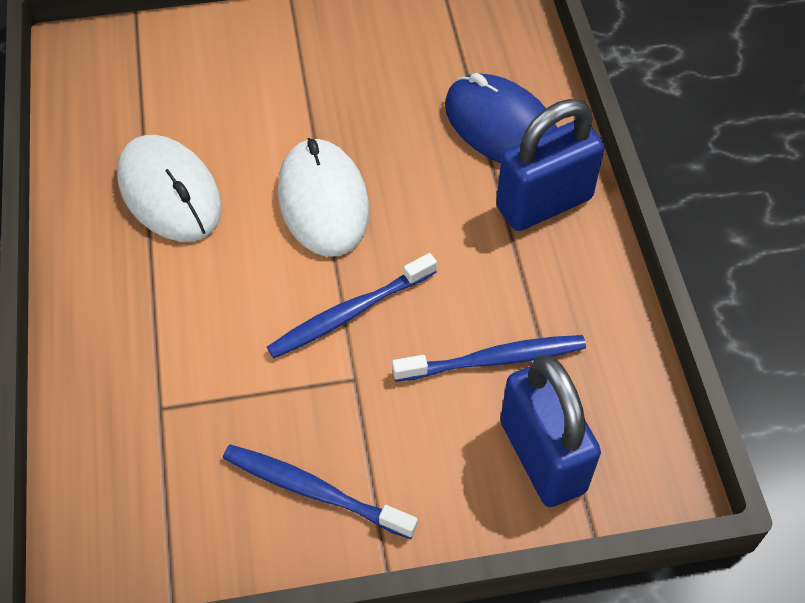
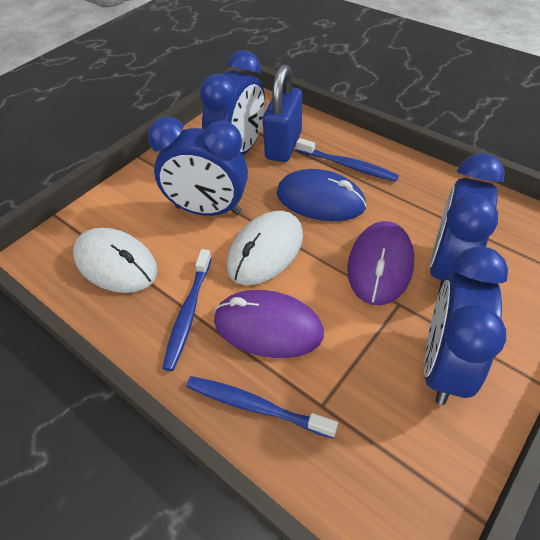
blue clock: 0 -> 4
blue padlock: 2 -> 1
purple mouse: 0 -> 2

